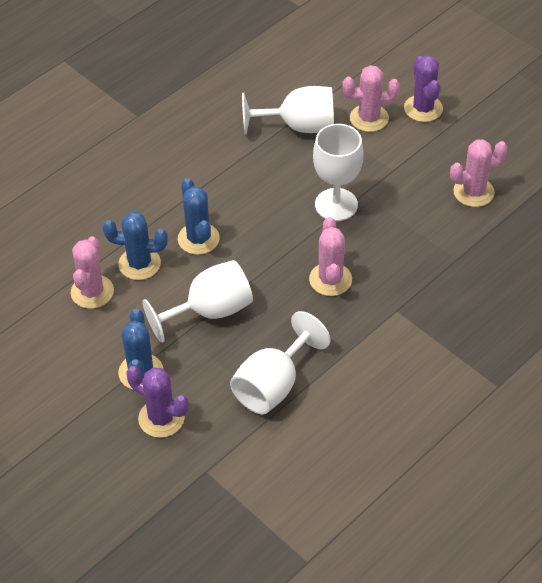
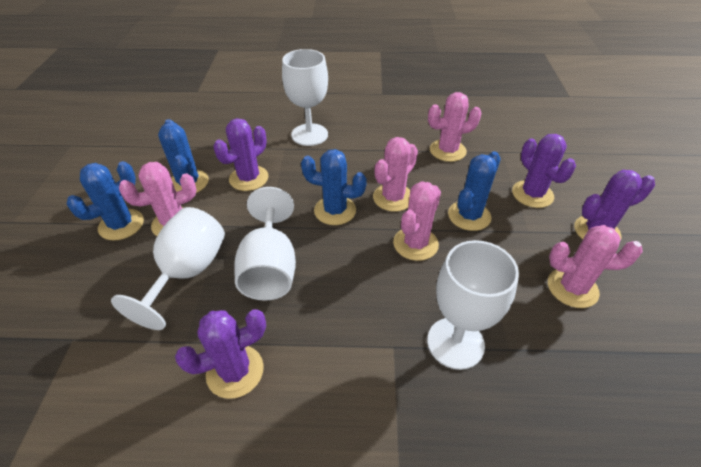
blue cactus: 3 -> 4
pink cactus: 4 -> 5
purple cactus: 2 -> 4

